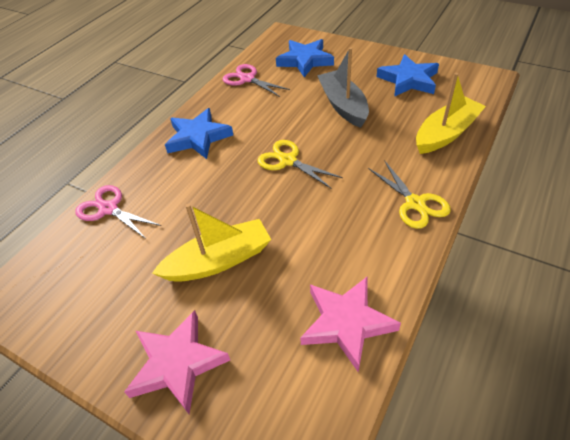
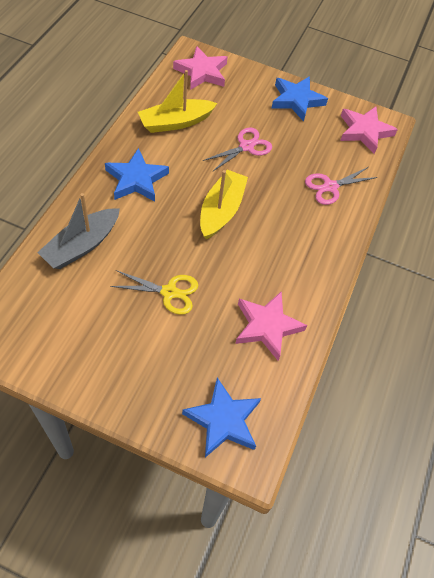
pink star: 2 -> 3
yellow scissors: 2 -> 1

